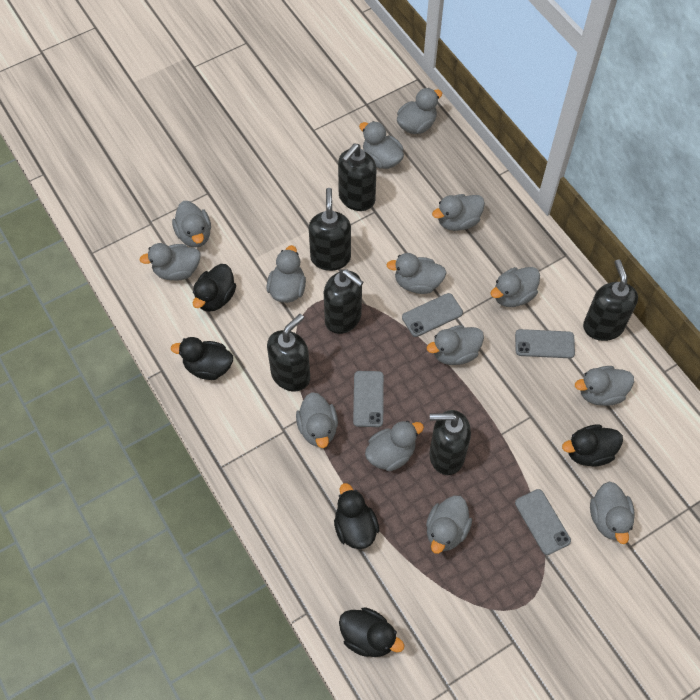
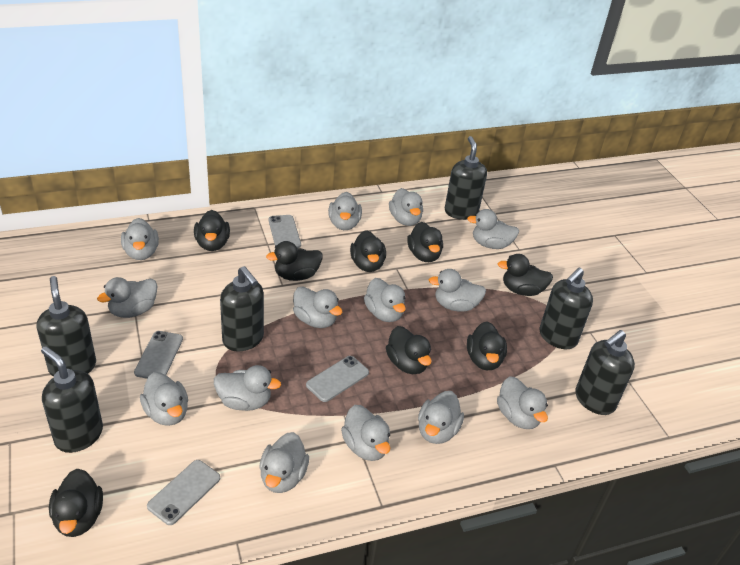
black duck: 5 -> 8

